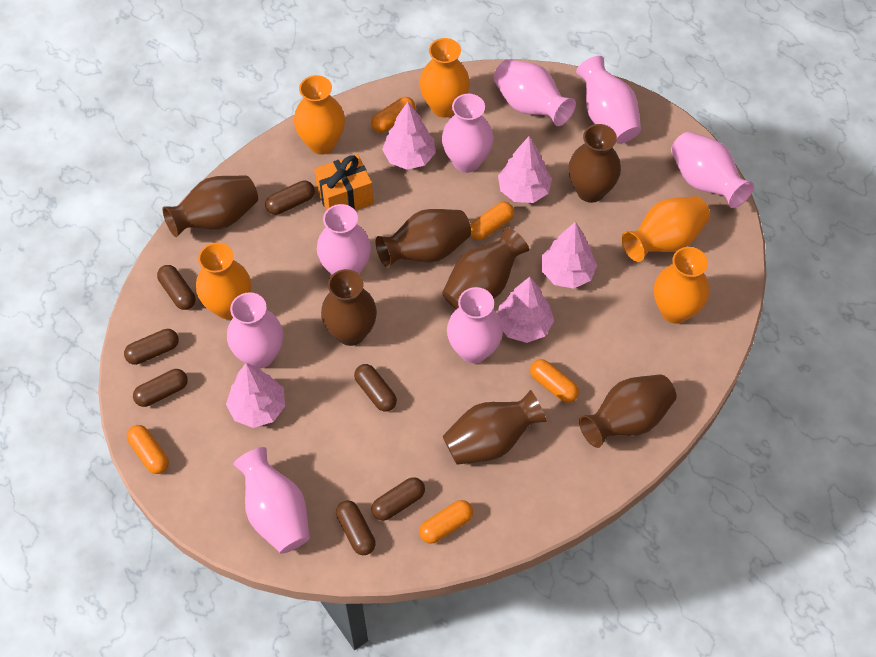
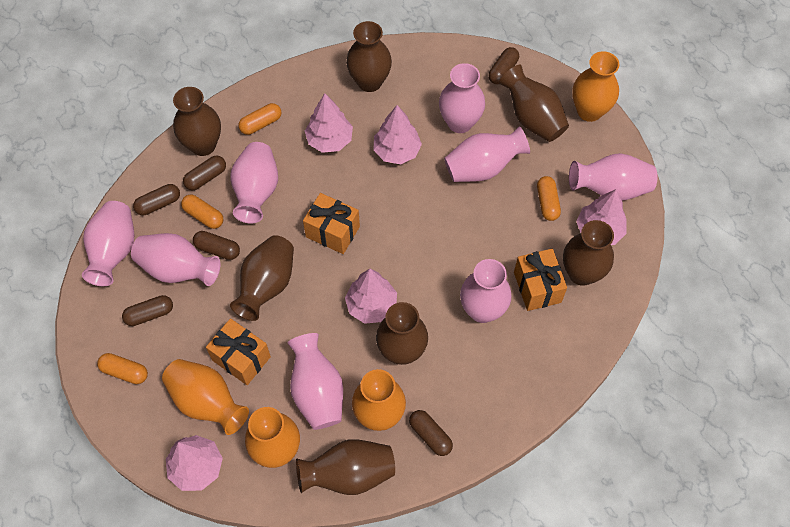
brown capsule: 7 -> 6
orange capsule: 5 -> 4
orange gift: 1 -> 3
orange vase: 5 -> 4

